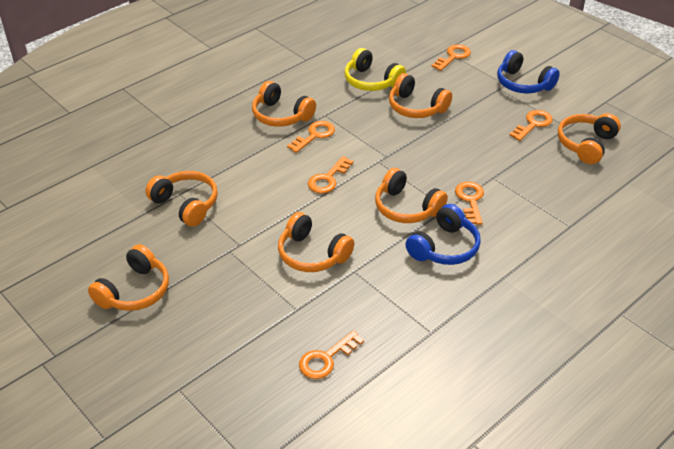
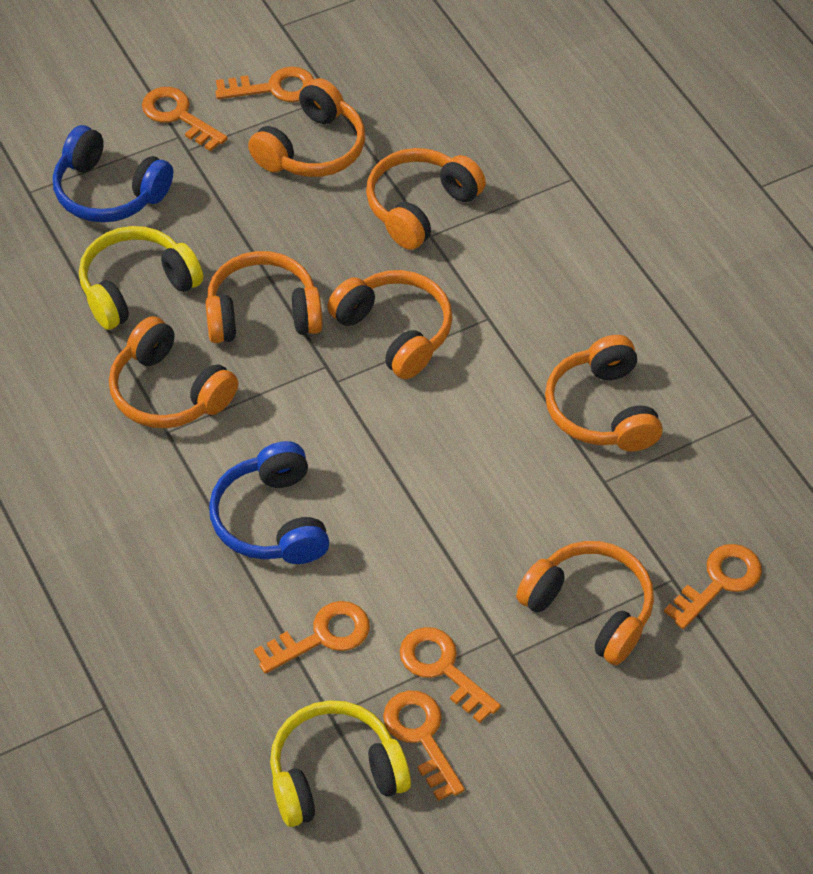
yellow headphones: 1 -> 2

